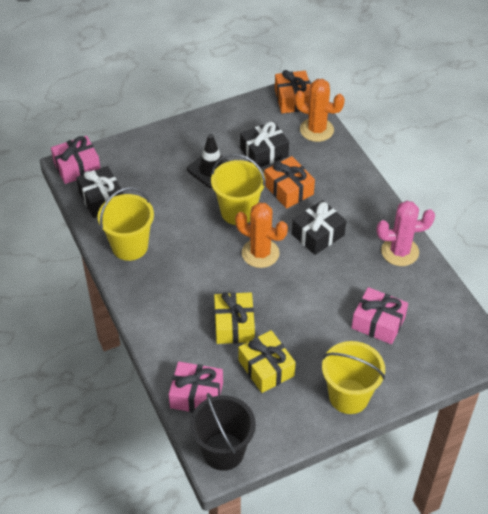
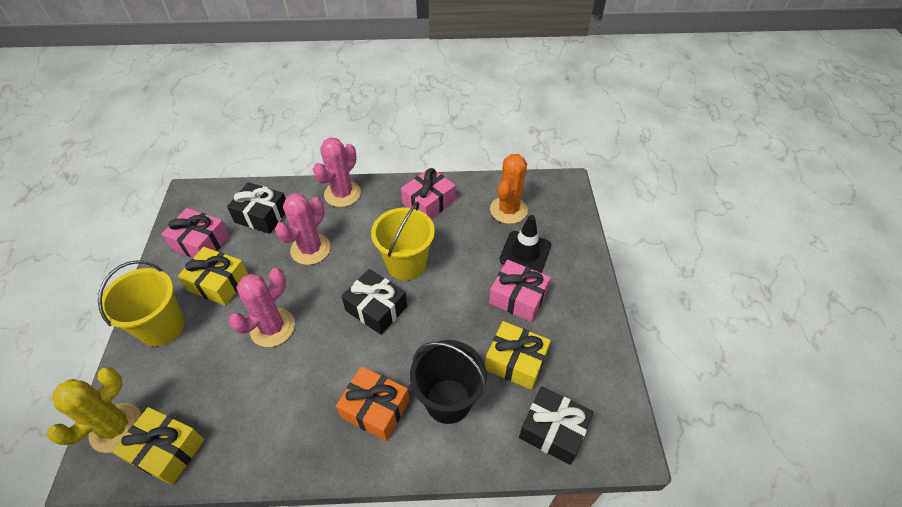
orange cactus: 2 -> 1
orange gift: 2 -> 1
pink cactus: 1 -> 3
yellow bucket: 3 -> 2
yellow cactus: 0 -> 1
yellow gift: 2 -> 3

